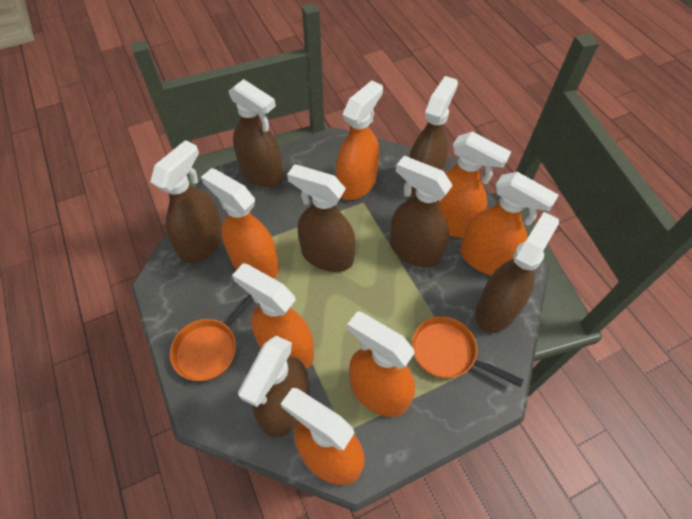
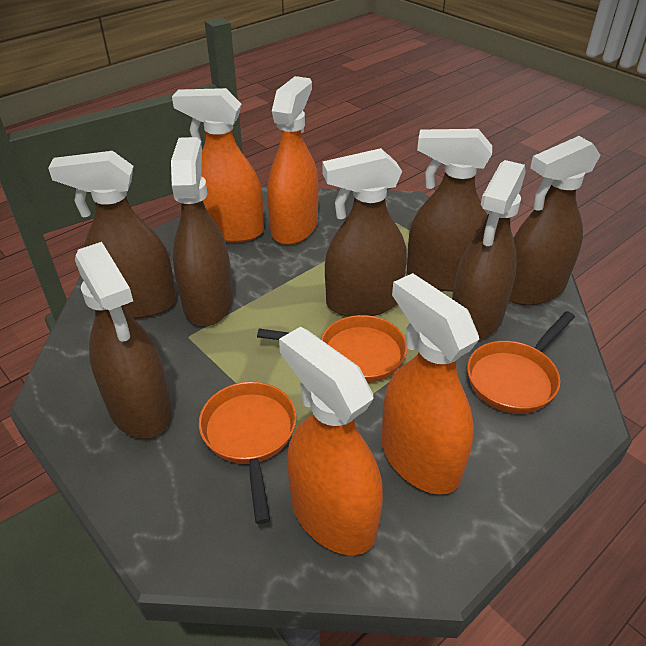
orange pan: 2 -> 3
orange spray bottle: 7 -> 4

